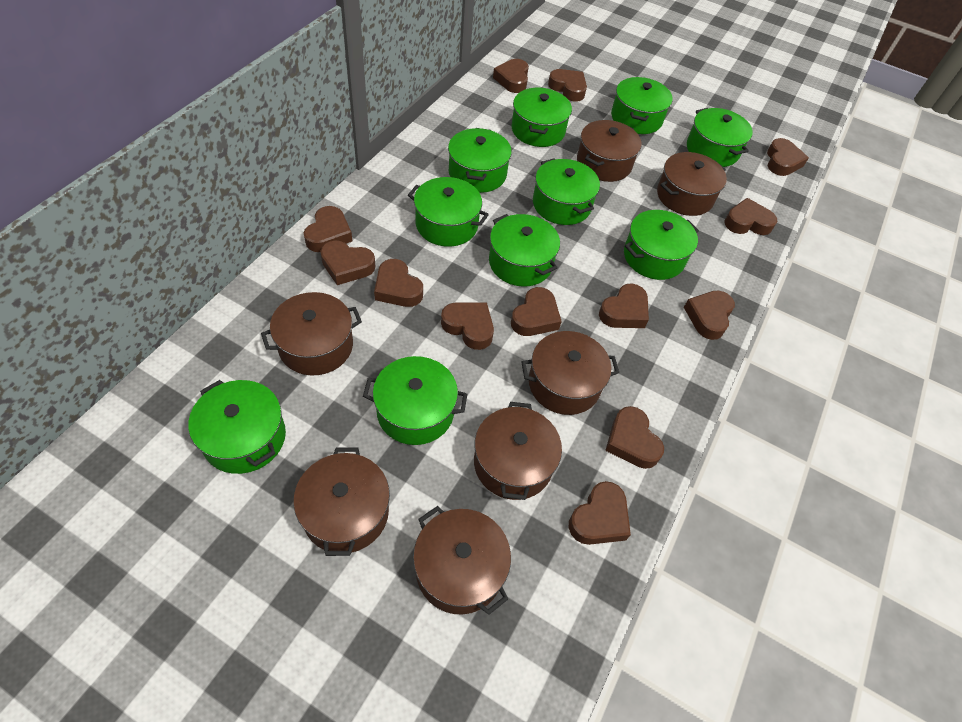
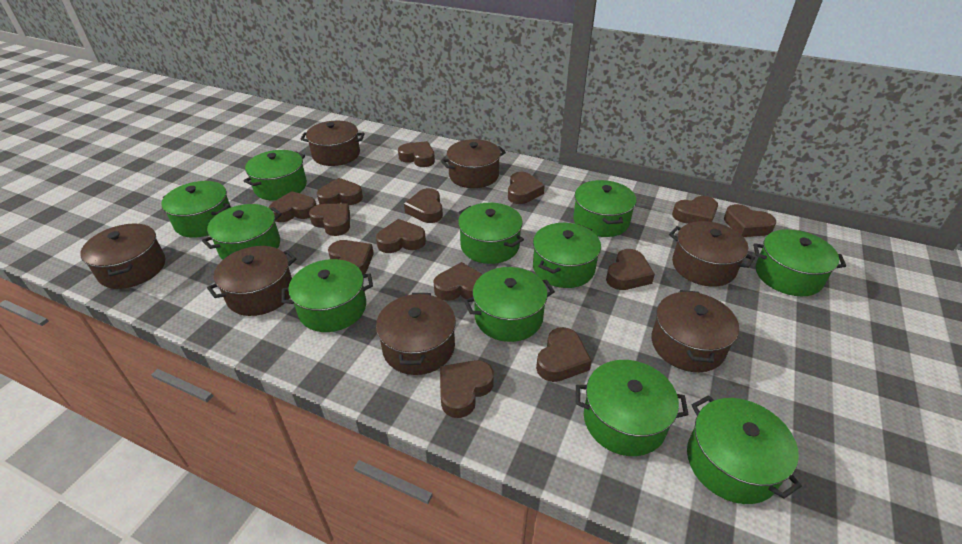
brown heart: 13 -> 14
green pot: 10 -> 11

